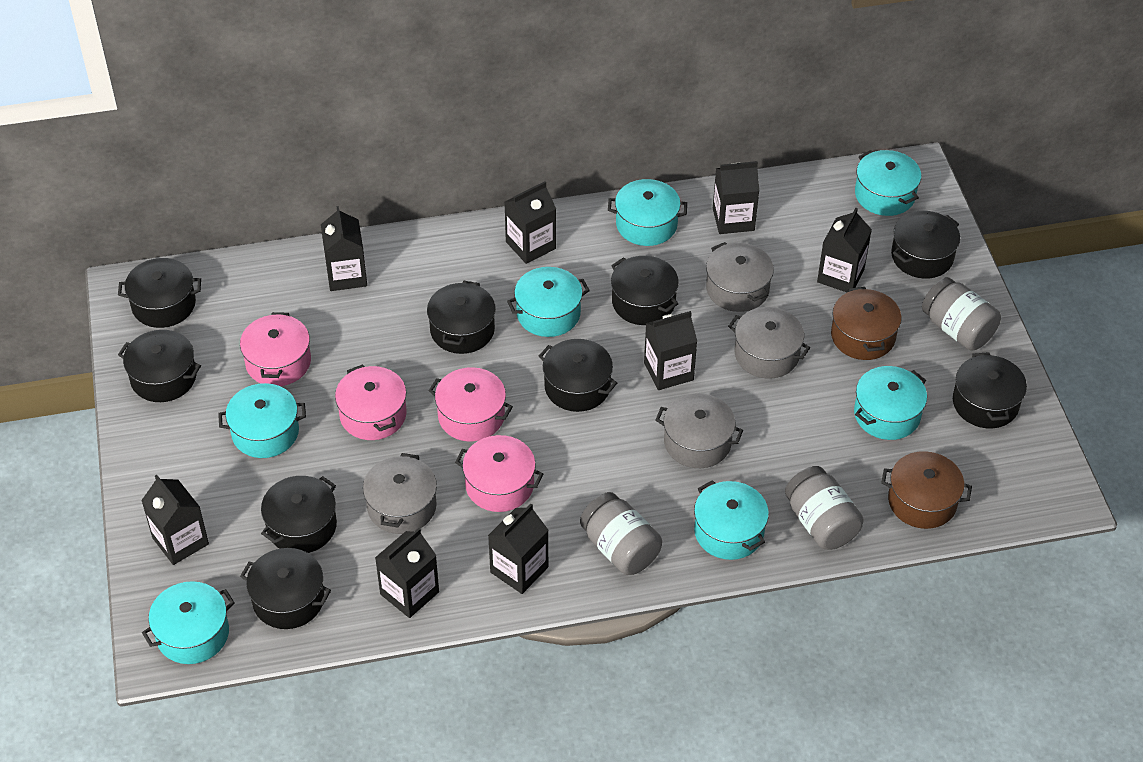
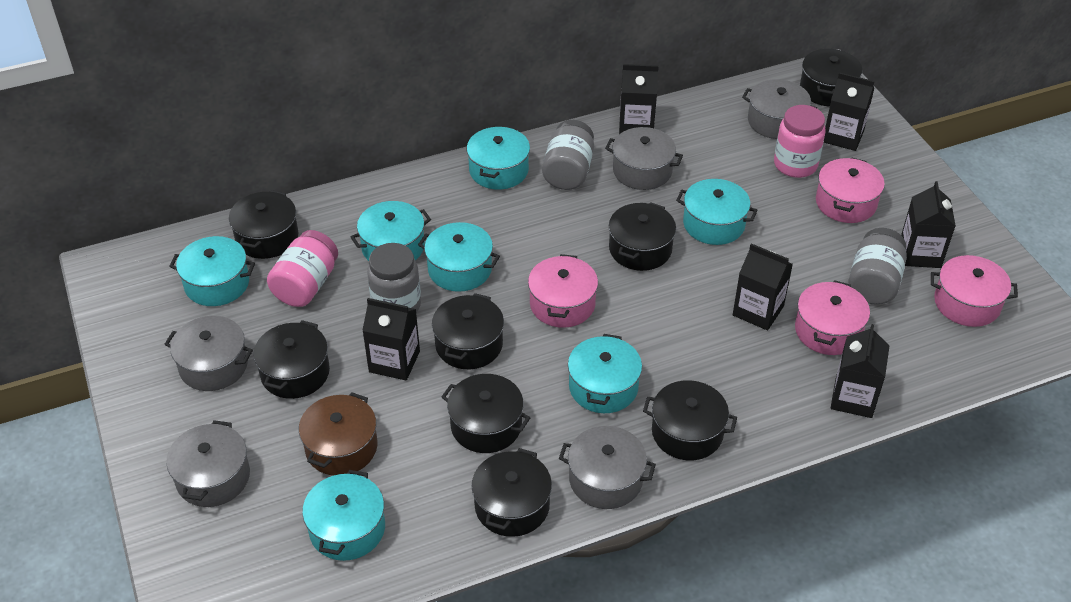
black carton: 8 -> 6
black pot: 9 -> 8
brown pot: 2 -> 1
grey pot: 4 -> 5
pink jar: 0 -> 2

